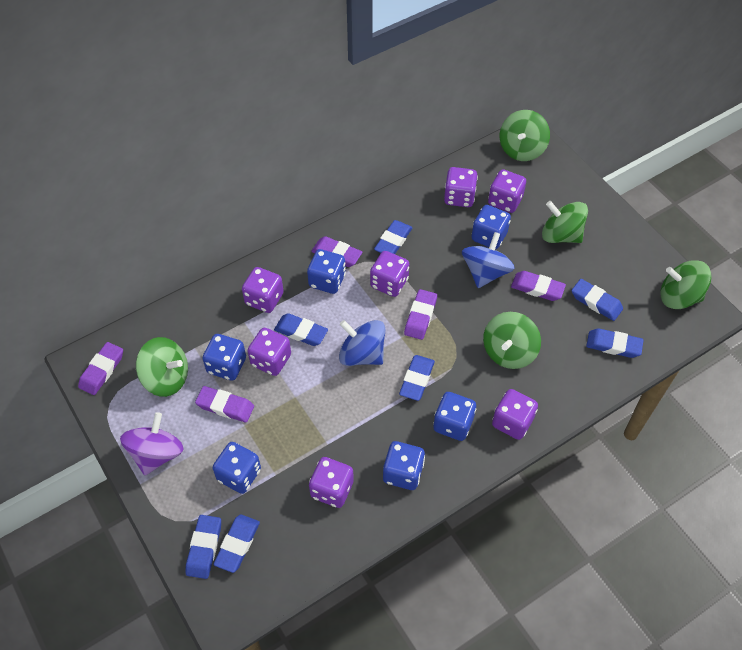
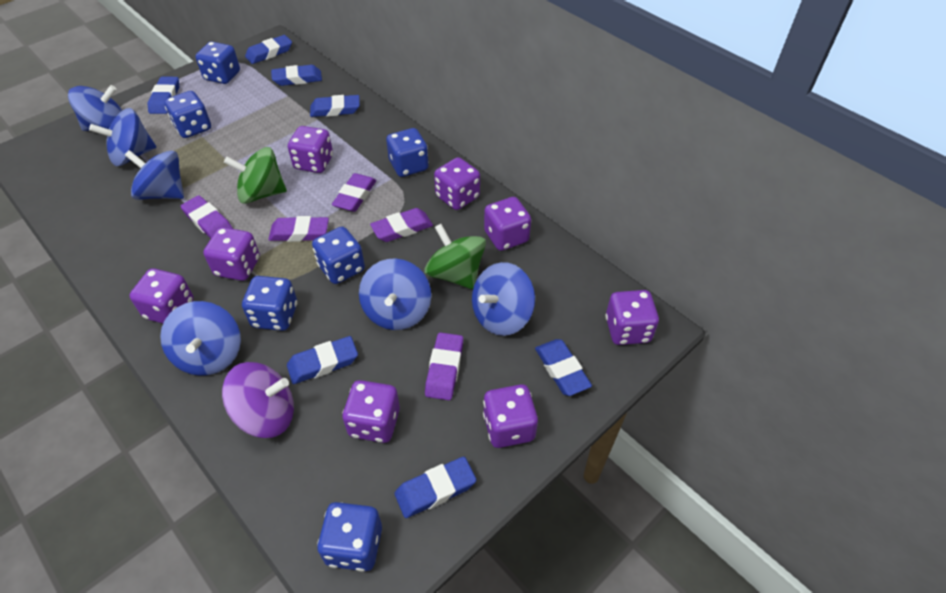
blue spinning top: 2 -> 6
green spinning top: 5 -> 2
purple dice: 7 -> 8

